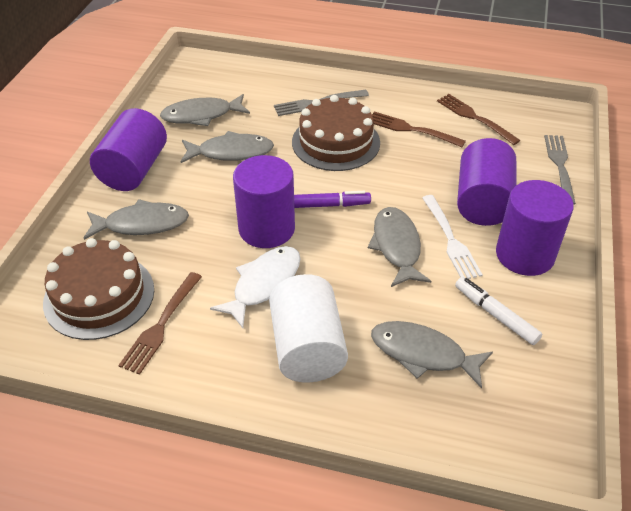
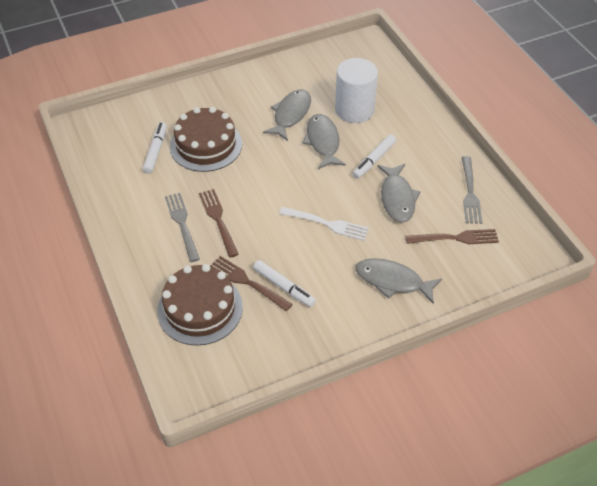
grey fish: 5 -> 4
purple cylinder: 4 -> 0
purple marker: 1 -> 0
white fish: 1 -> 0
white marker: 1 -> 3

